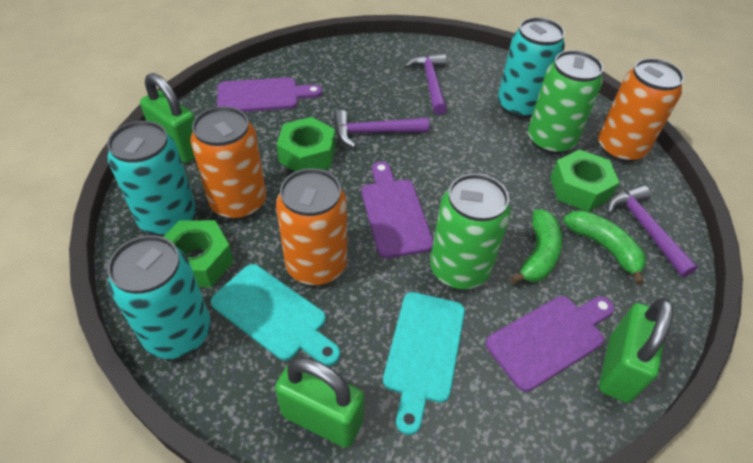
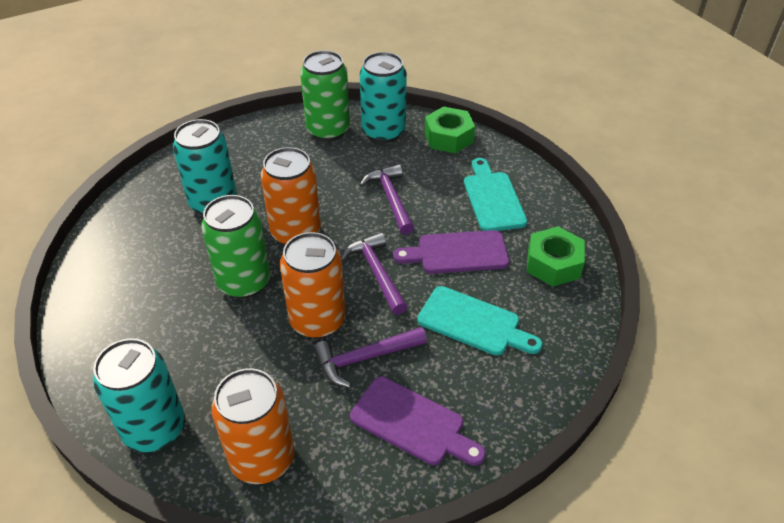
green banana: 2 -> 0
green nut: 3 -> 2
green padlock: 3 -> 0
purple cutting board: 3 -> 2

